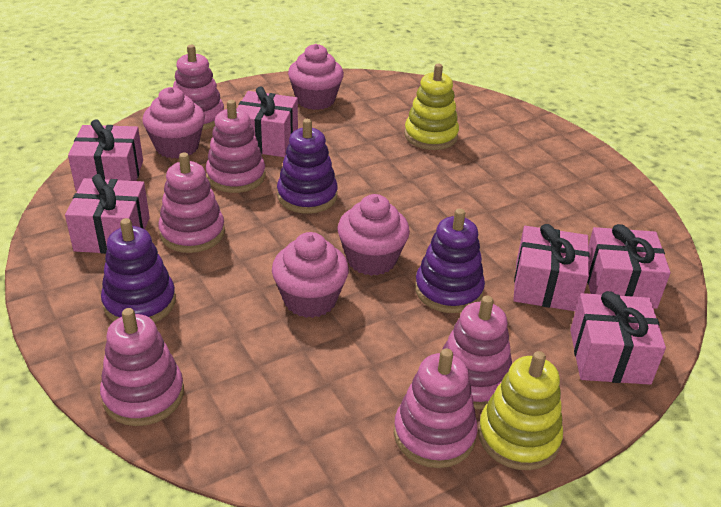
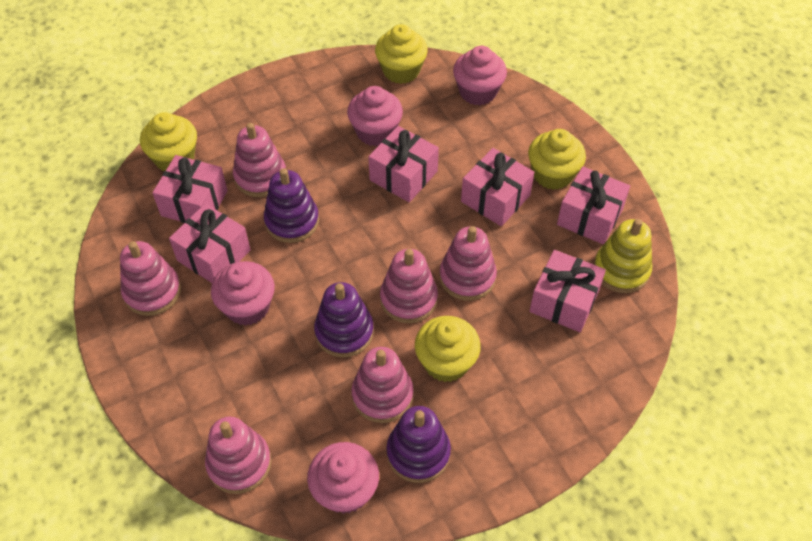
yellow cupcake: 0 -> 4
yellow stacking toy: 2 -> 1

